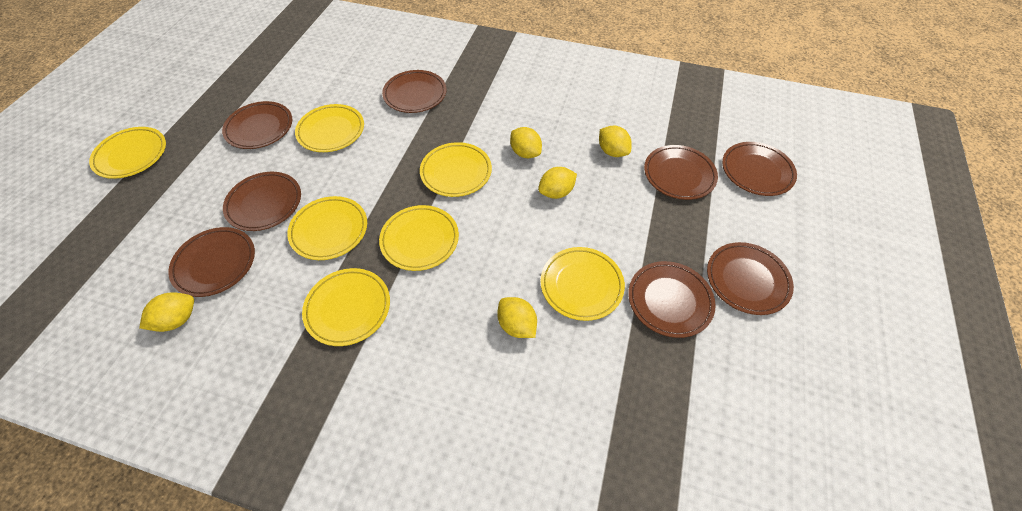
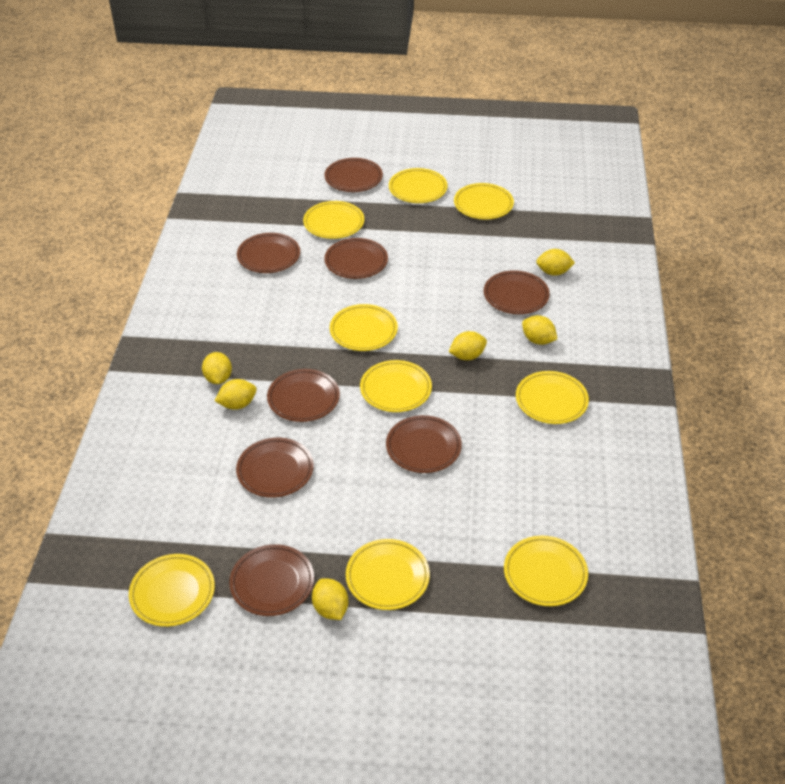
yellow lemon: 5 -> 6
yellow plate: 7 -> 9

